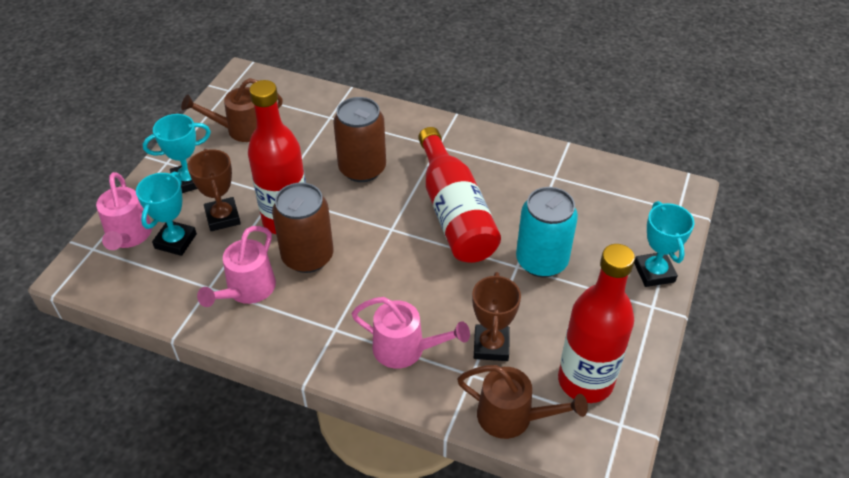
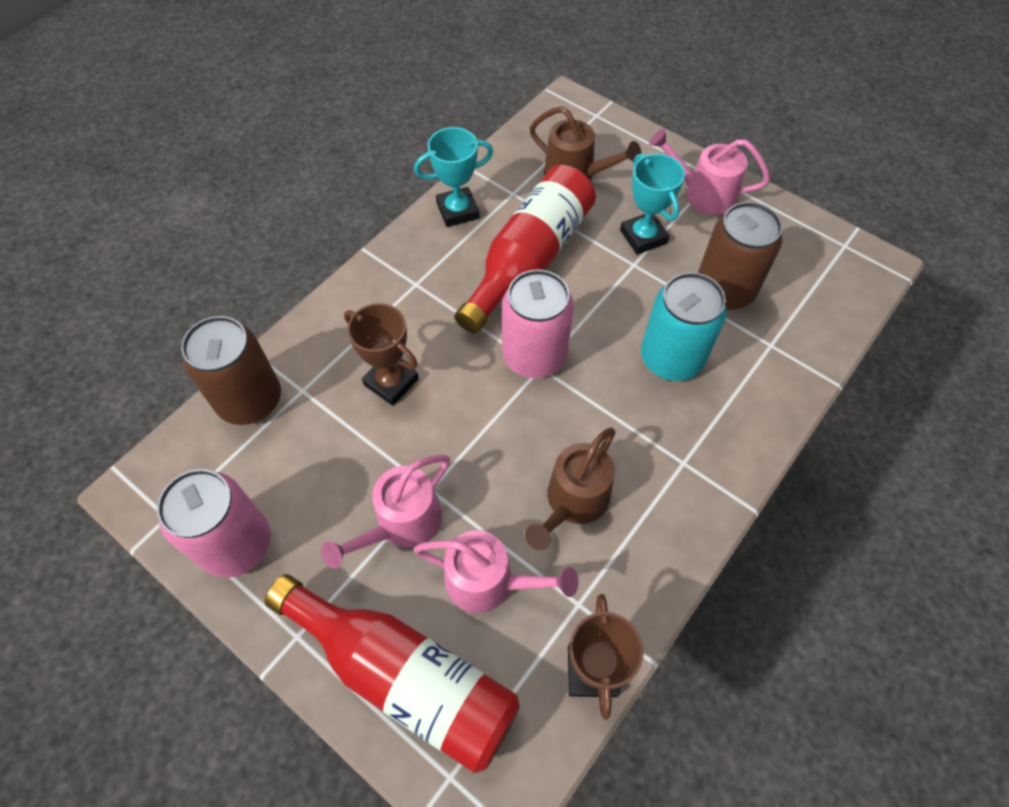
pink can: 0 -> 2
red bottle: 3 -> 2
turquoise trophy: 3 -> 2

